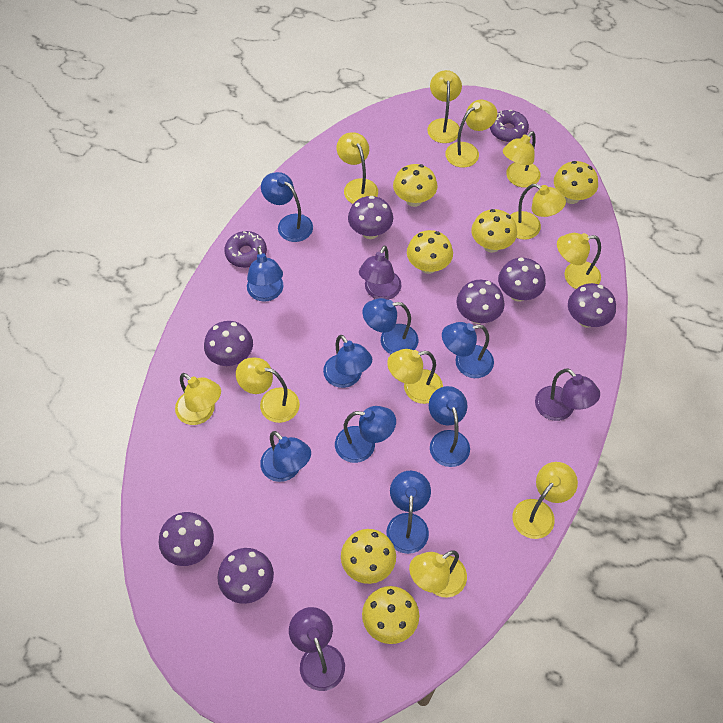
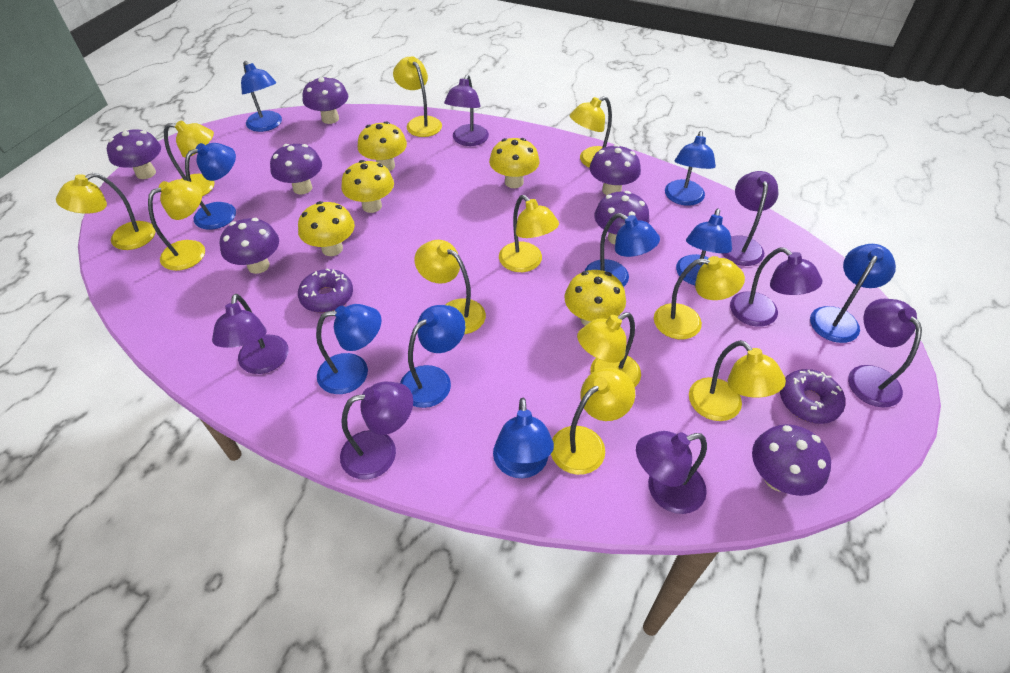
purple lamp: 3 -> 7
yellow mushroom: 6 -> 5

